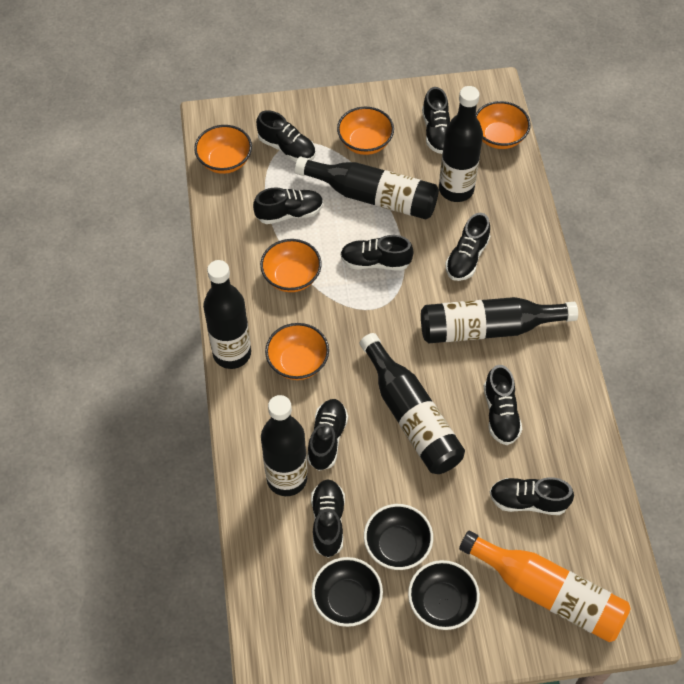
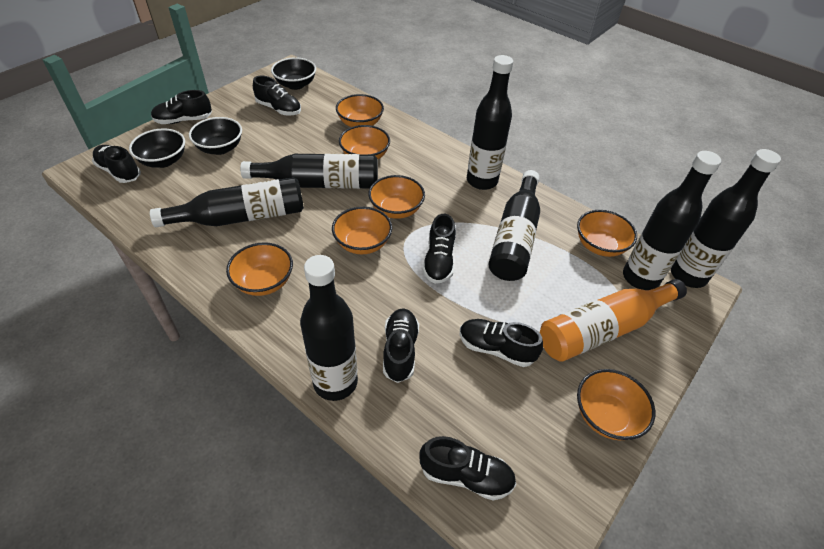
black bottle: 6 -> 7
black shoe: 9 -> 7
orange bowl: 5 -> 7

